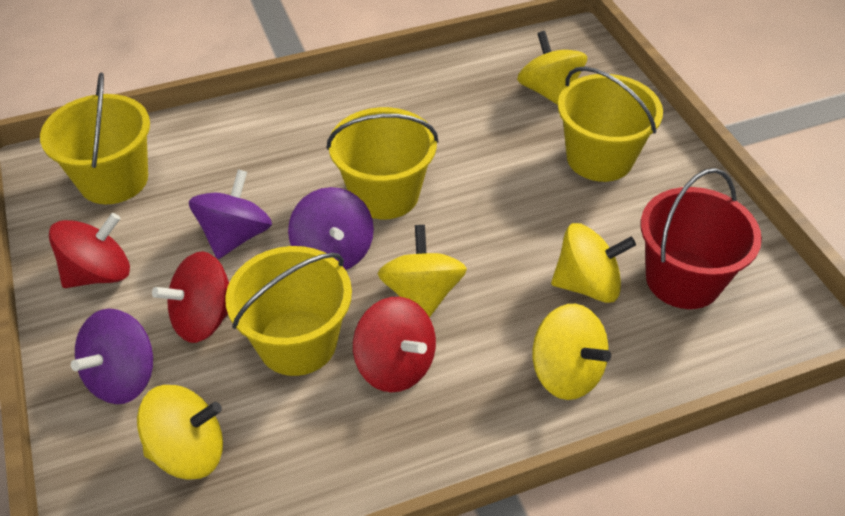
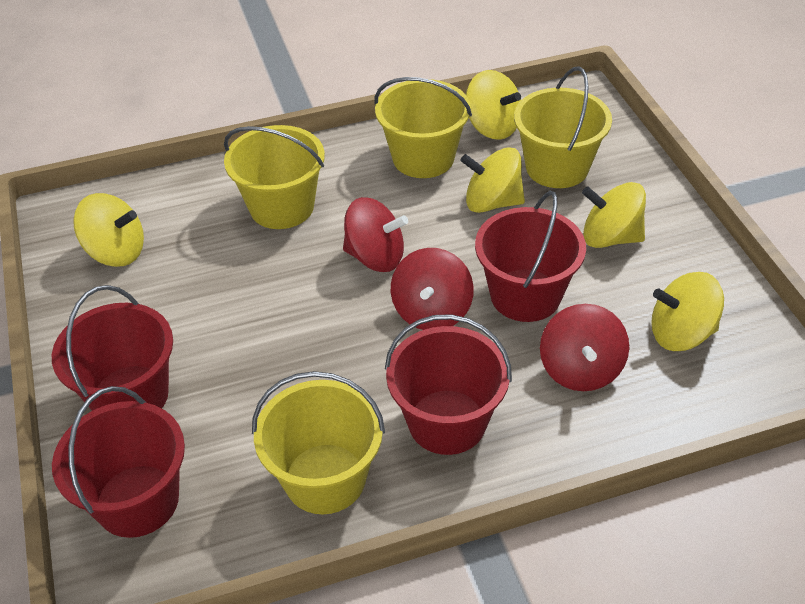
purple spinning top: 3 -> 0
red bucket: 1 -> 4

